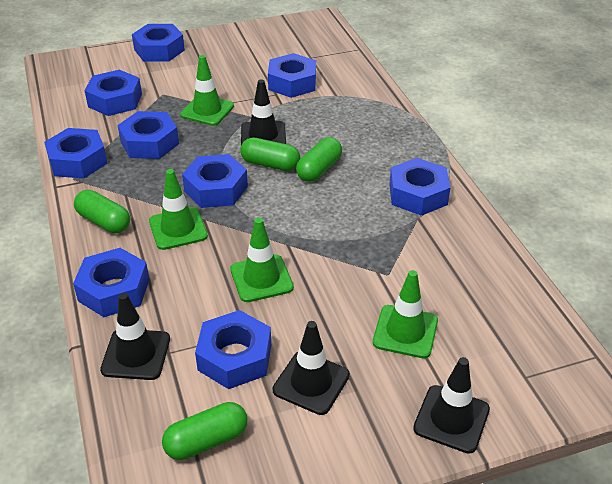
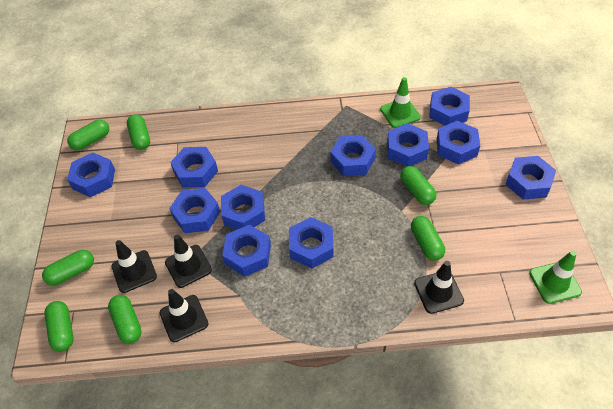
blue nut: 9 -> 11
green capsule: 4 -> 7
green traffic cone: 4 -> 2

